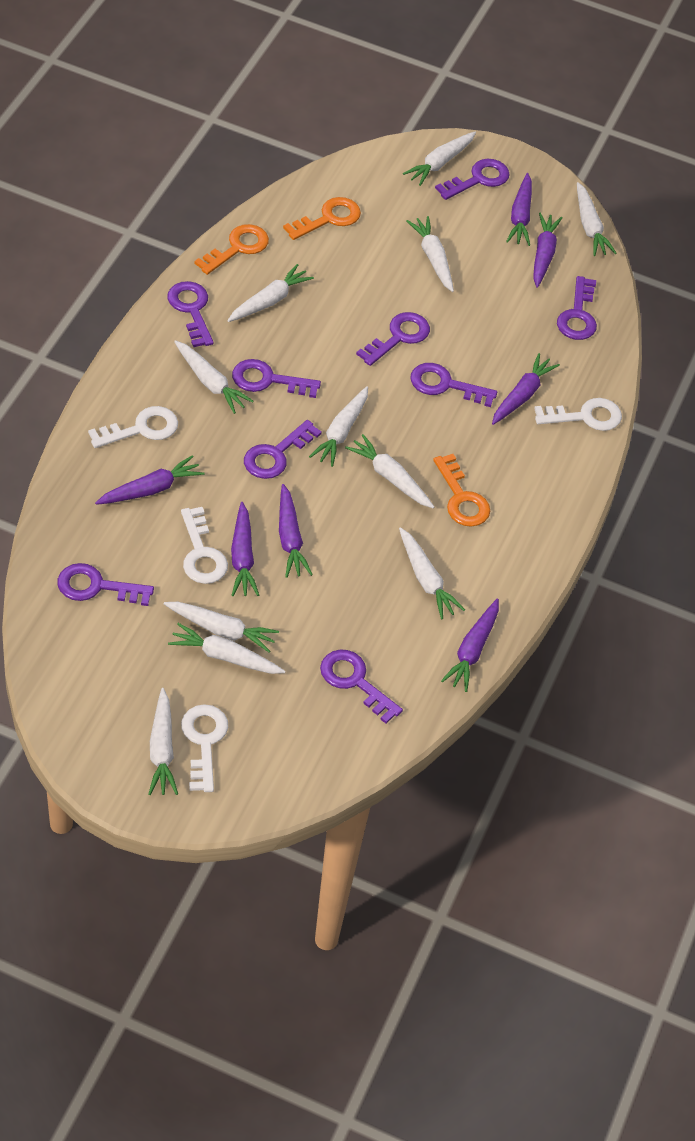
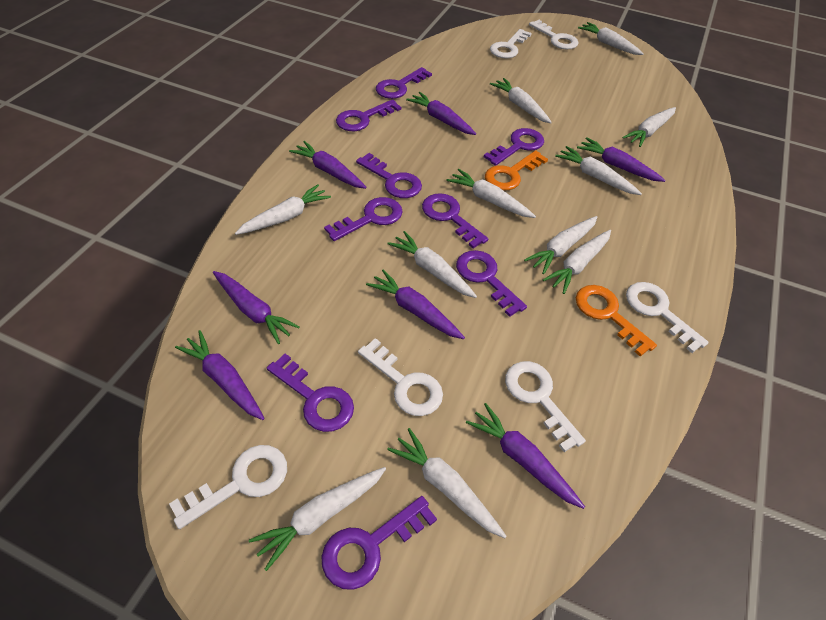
orange key: 3 -> 2
white key: 4 -> 6

